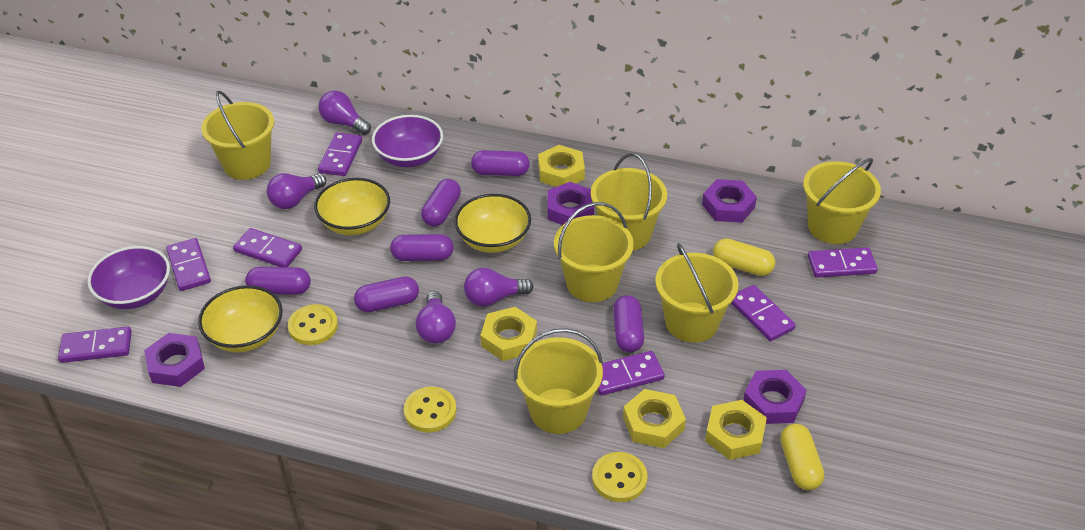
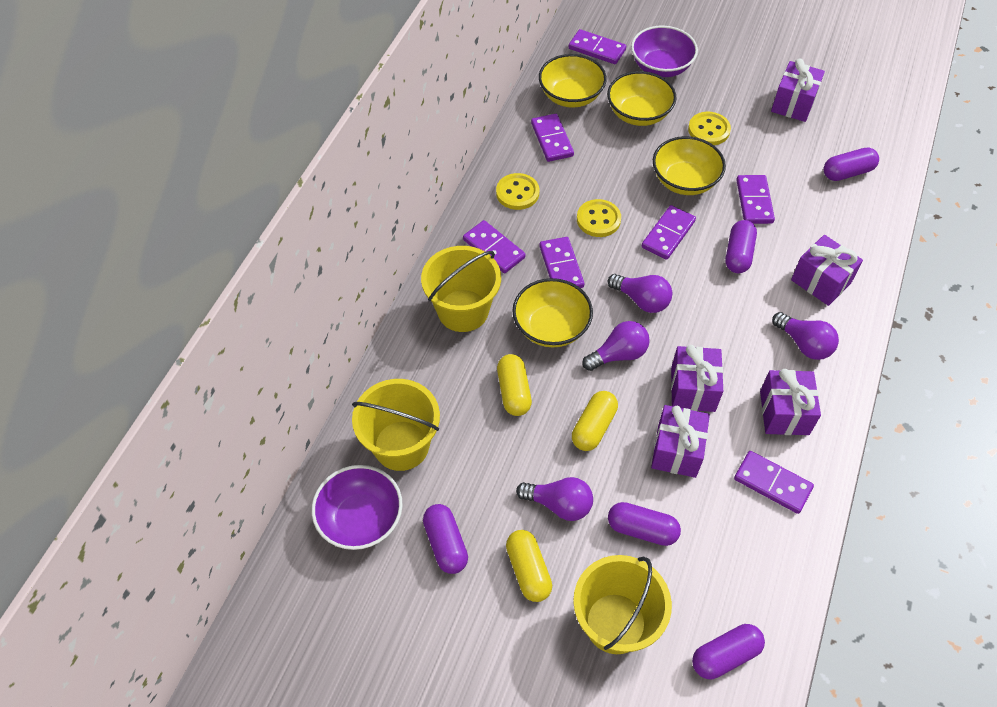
purple capsule: 6 -> 5
purple gift: 0 -> 5
purple nut: 4 -> 0
yellow bowl: 3 -> 4
yellow bucket: 6 -> 3
yellow capsule: 2 -> 3
yellow nut: 4 -> 0

